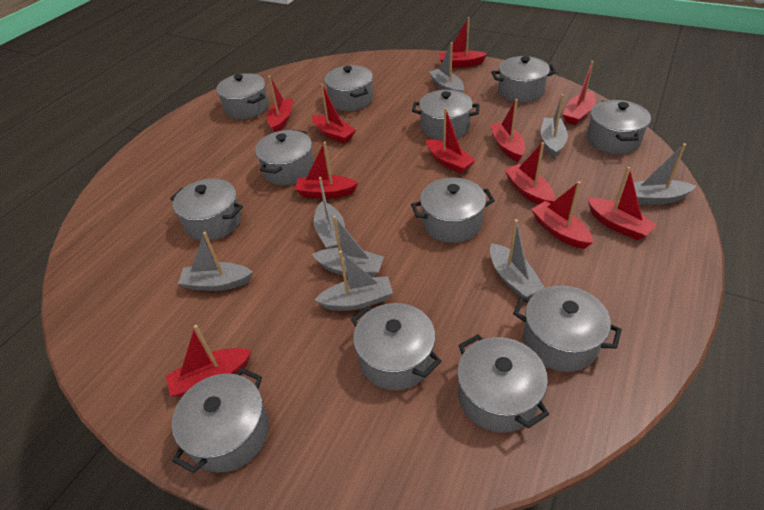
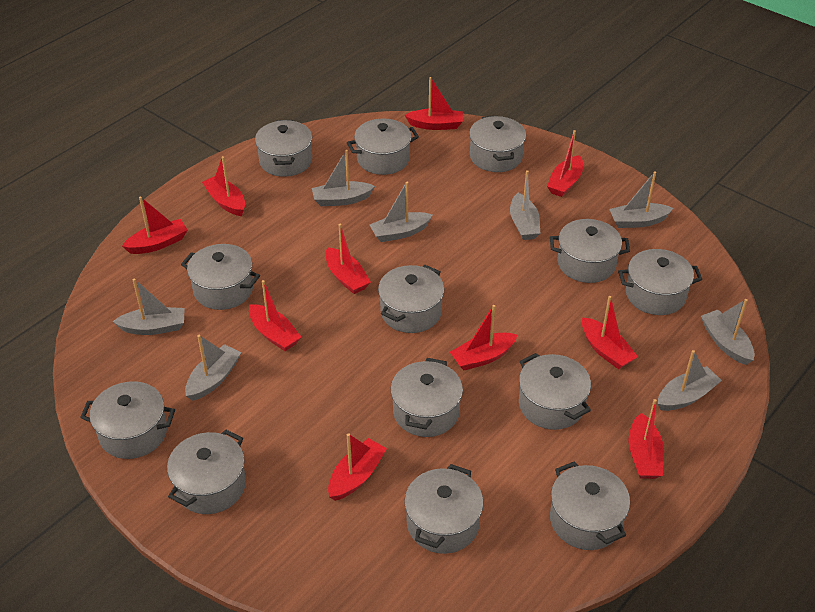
grey pot: 12 -> 13
red boat: 11 -> 10

